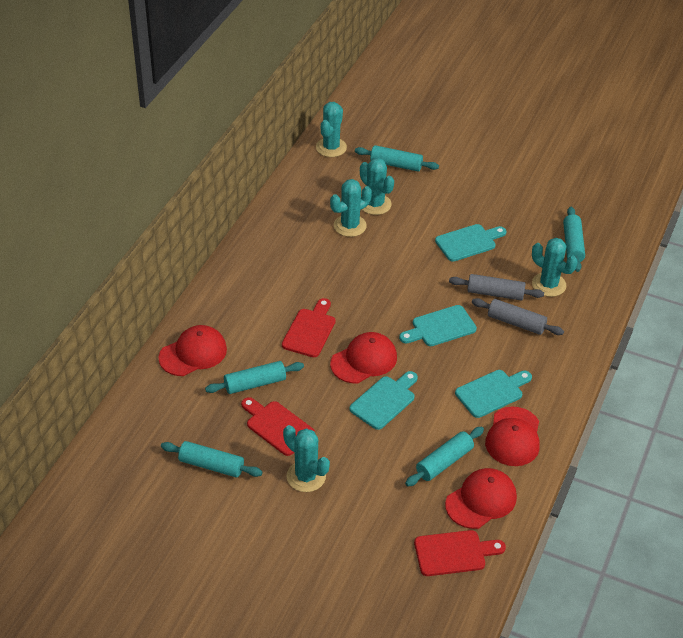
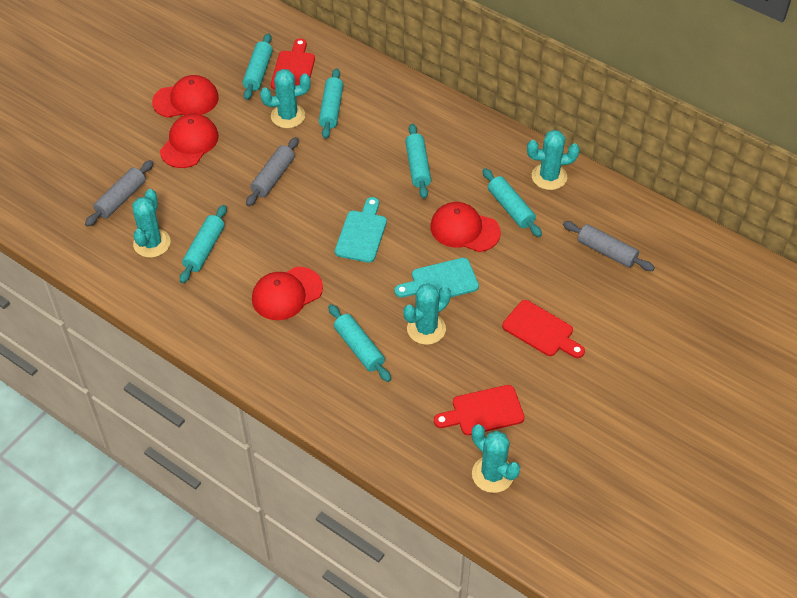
grey rolling pin: 2 -> 3
turquoise cutting board: 4 -> 2
turquoise rolling pin: 5 -> 6

